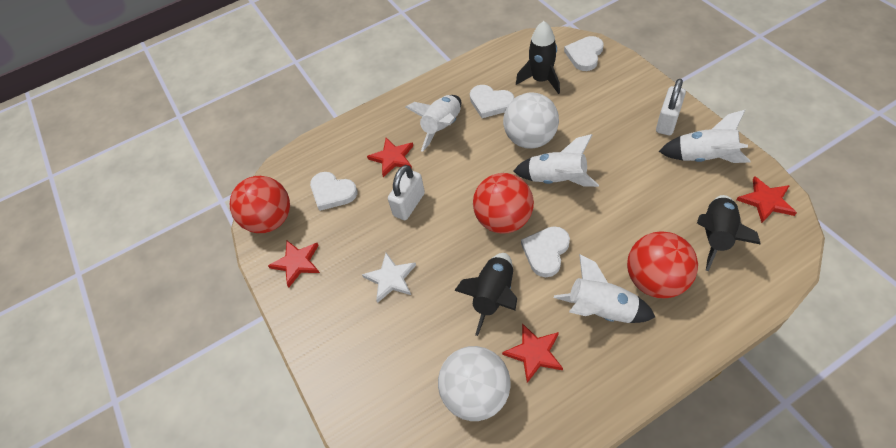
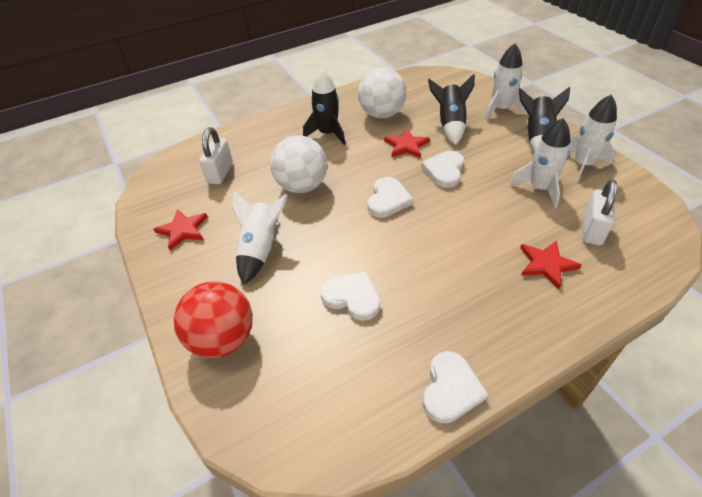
red ball: 3 -> 1
red star: 4 -> 3
white star: 1 -> 0

